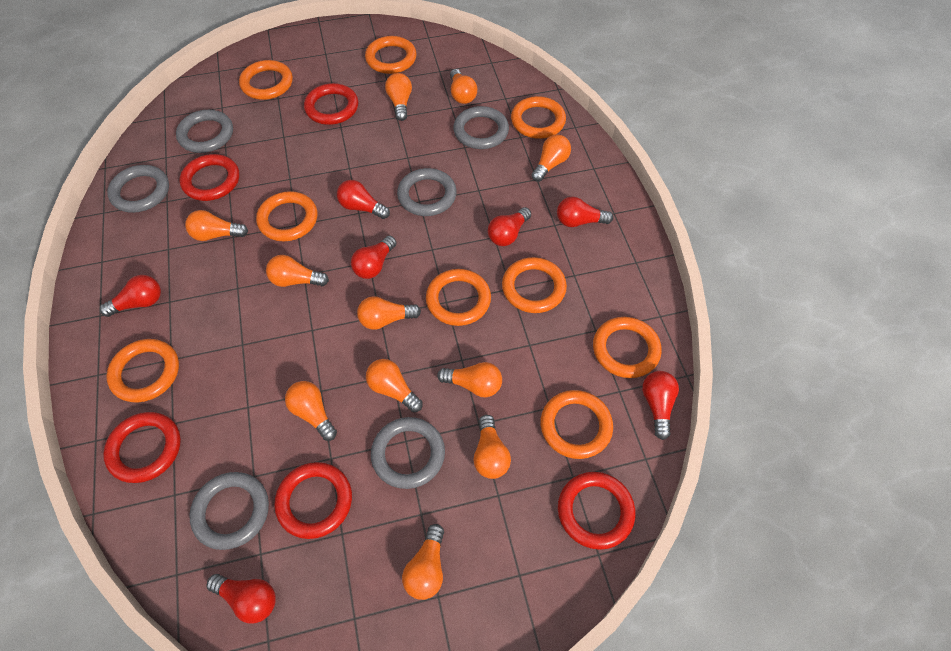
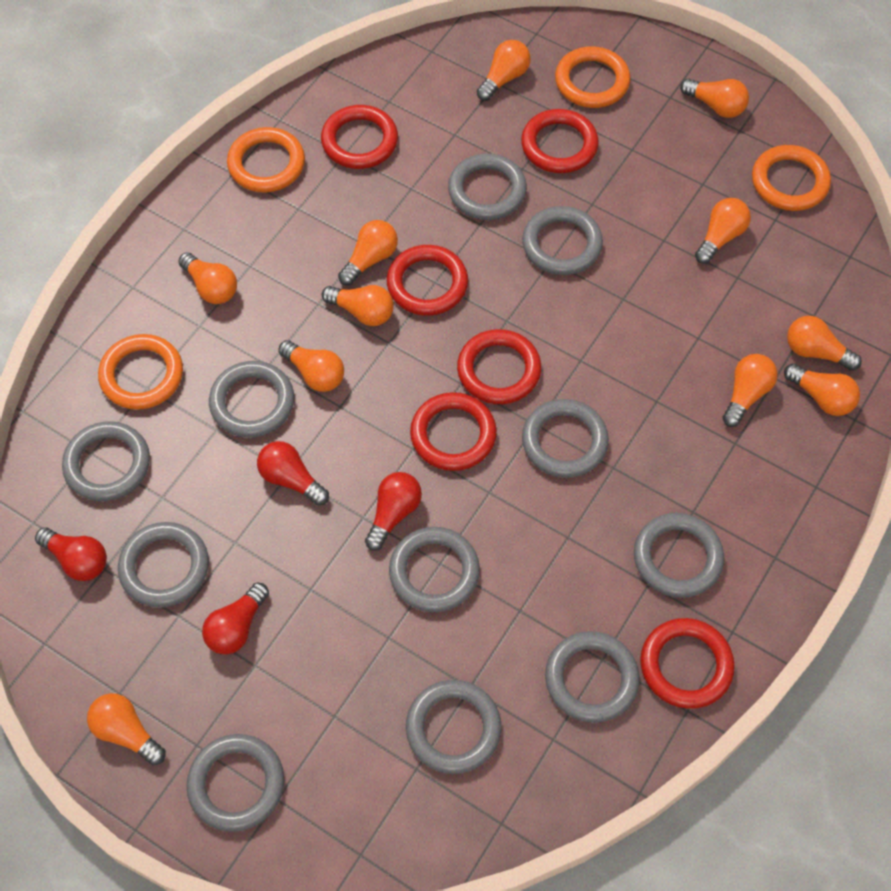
grey ring: 6 -> 11
orange ring: 9 -> 4
red light bulb: 7 -> 4
red ring: 5 -> 6

